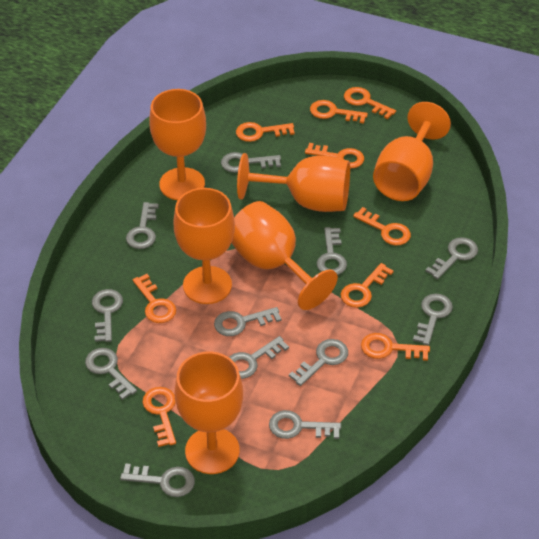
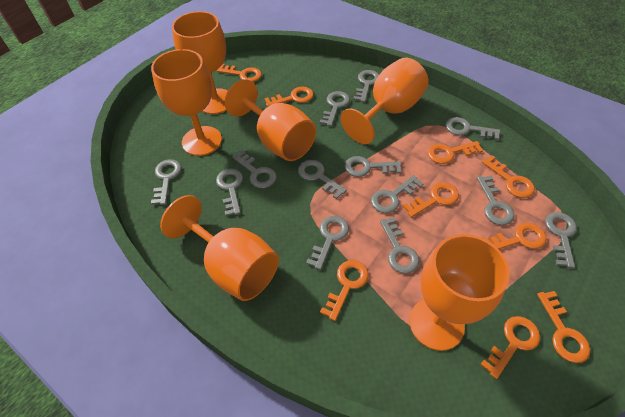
grey key: 12 -> 13

